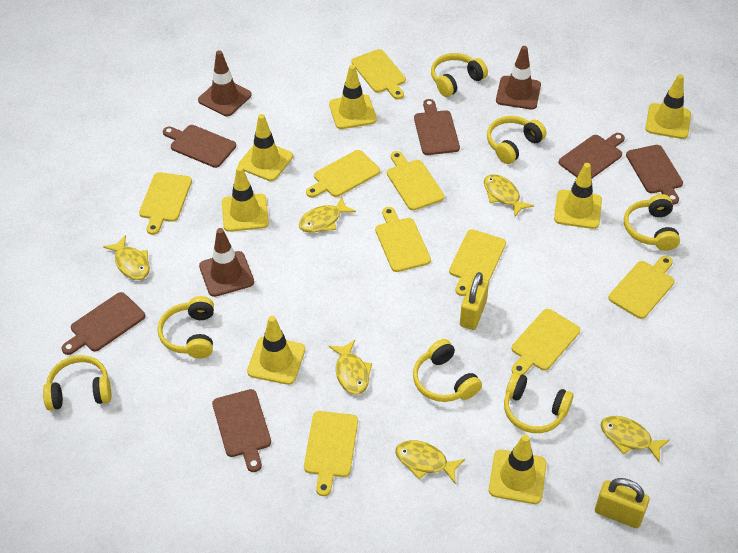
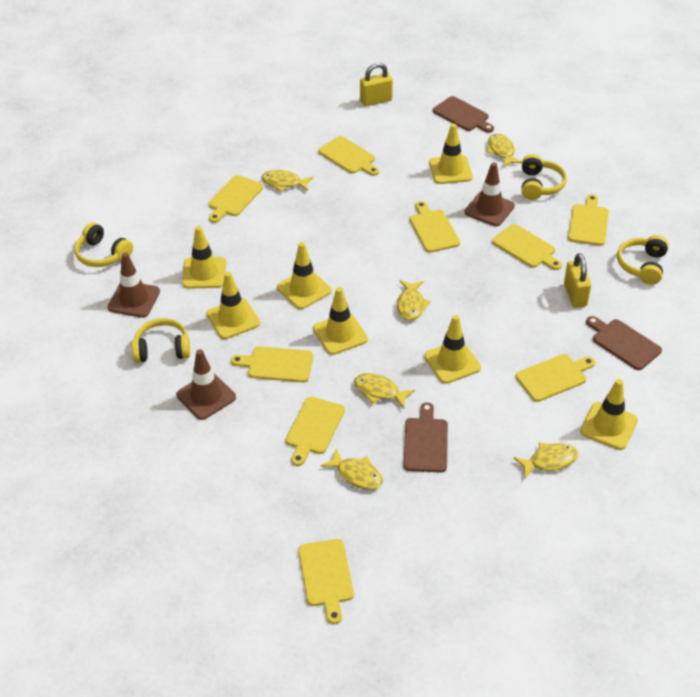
brown cutting board: 6 -> 3
yellow headphones: 7 -> 4

